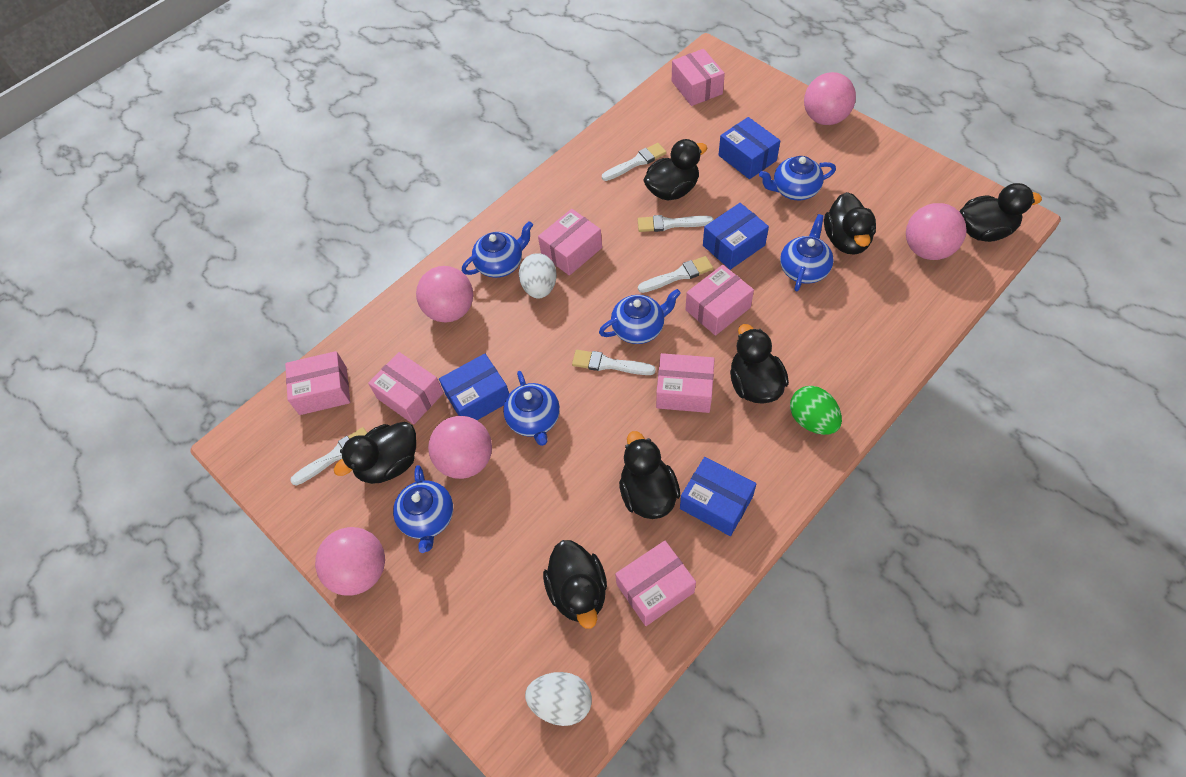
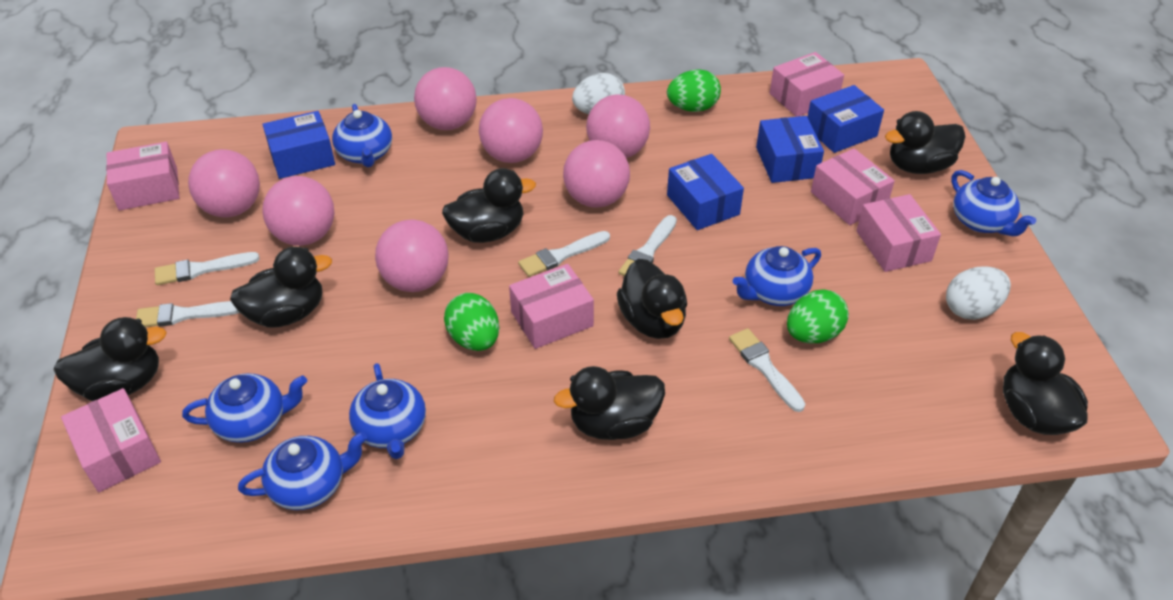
green egg: 1 -> 3
pink ball: 5 -> 7
pink box: 7 -> 6

